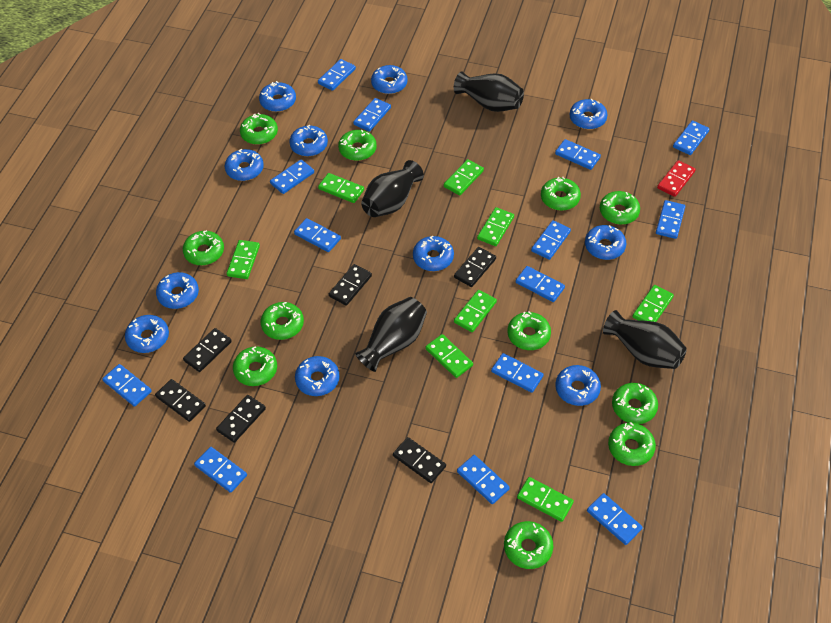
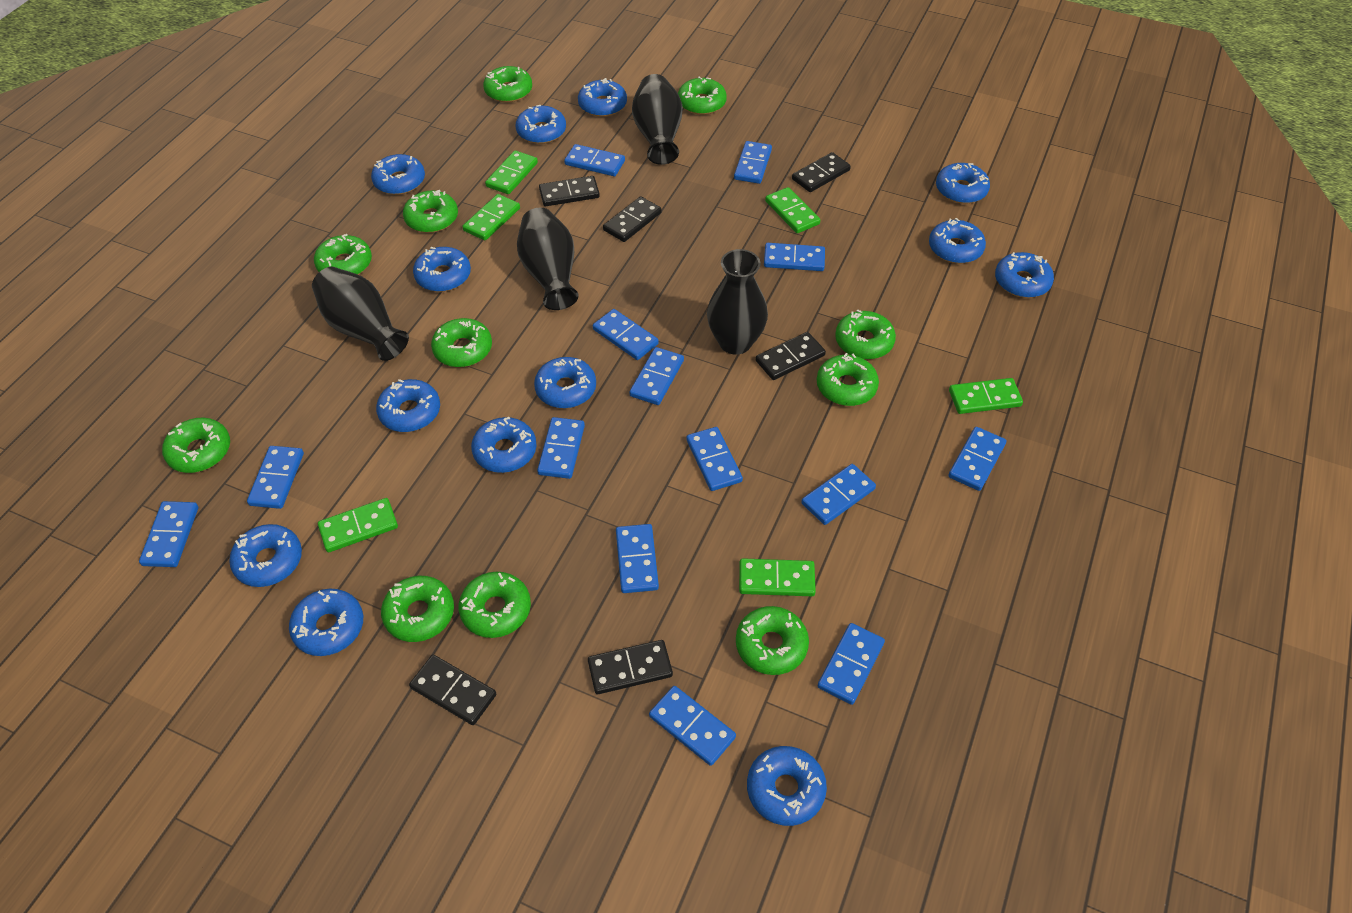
blue donut: 11 -> 13
green domino: 8 -> 6
red domino: 1 -> 0

